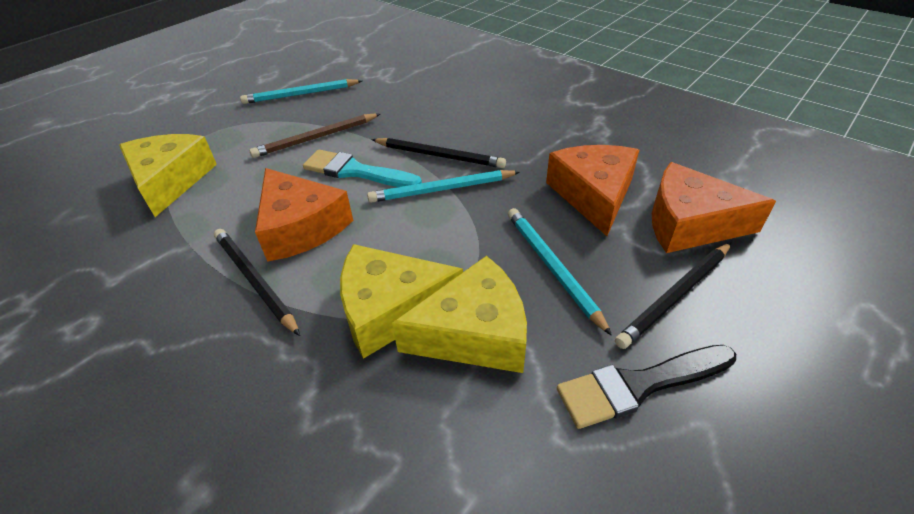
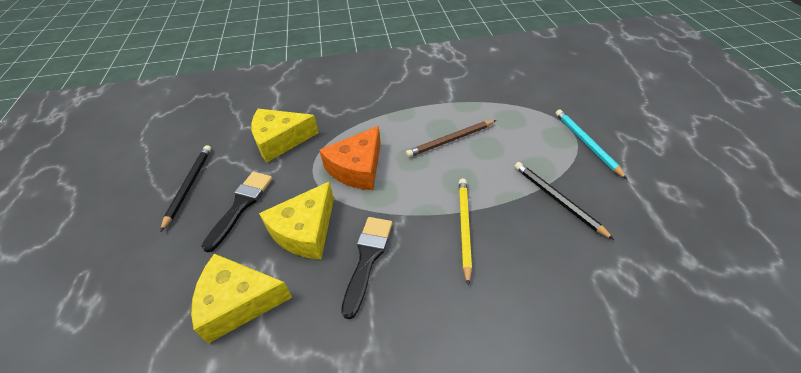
black brush: 1 -> 2
black pencil: 3 -> 2
orange cheese: 3 -> 1
turquoise brush: 1 -> 0
turquoise pencil: 3 -> 1
yellow pencil: 0 -> 1

